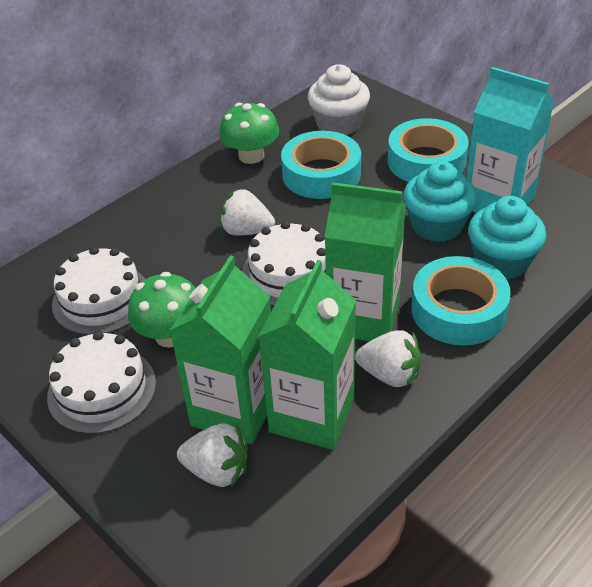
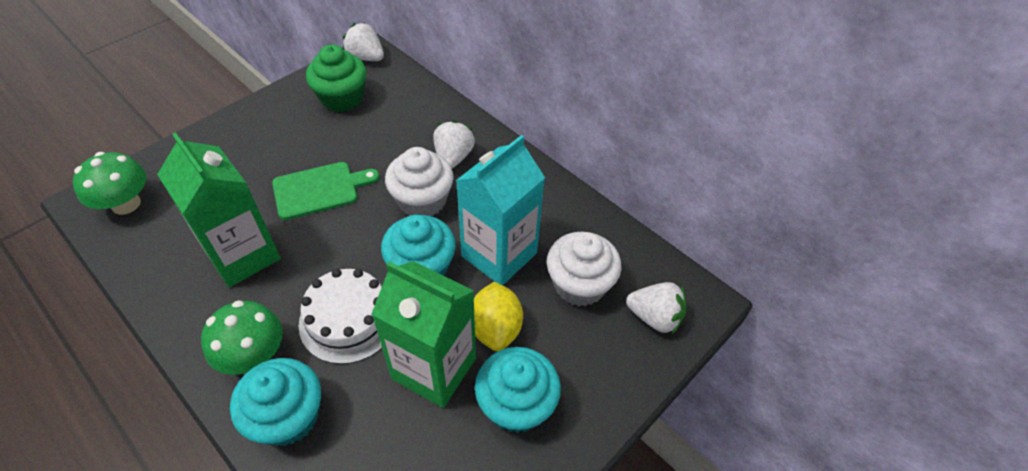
green carton: 3 -> 2
green cupcake: 0 -> 1
green cutting board: 0 -> 1
turquoise cupcake: 2 -> 3
turquoise tape: 3 -> 0
white cake: 3 -> 1
white cupcake: 1 -> 2
yellow lemon: 0 -> 1

